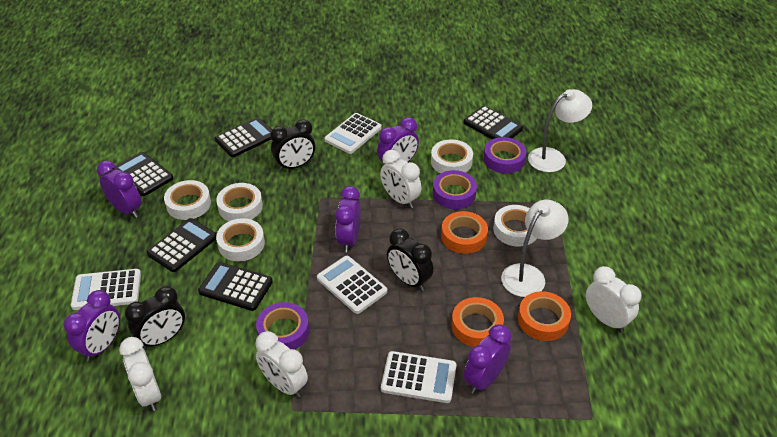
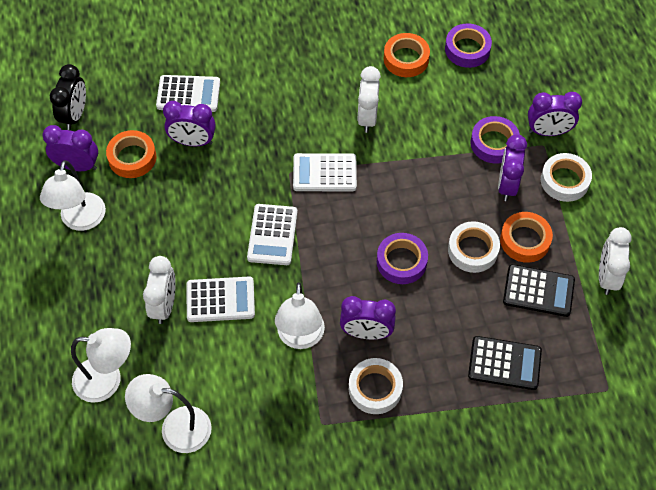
black calculator: 5 -> 2
black clock: 3 -> 1
white clock: 4 -> 3
white lamp: 2 -> 4
white tape: 5 -> 3

